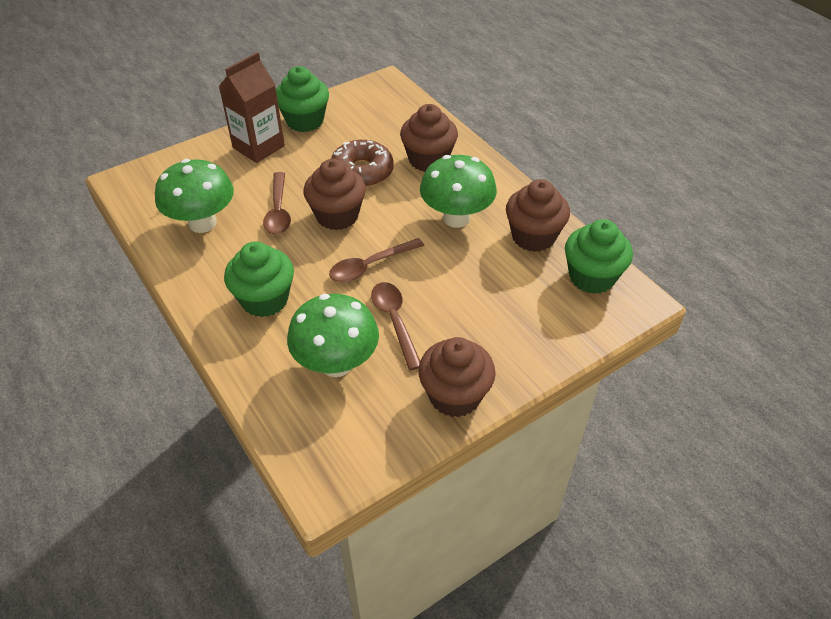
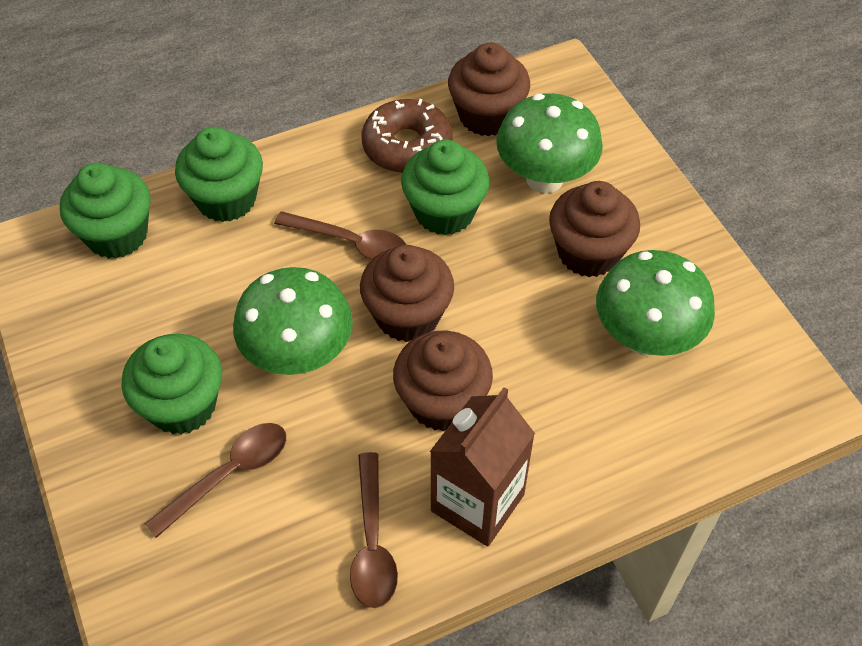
green cupcake: 3 -> 4

